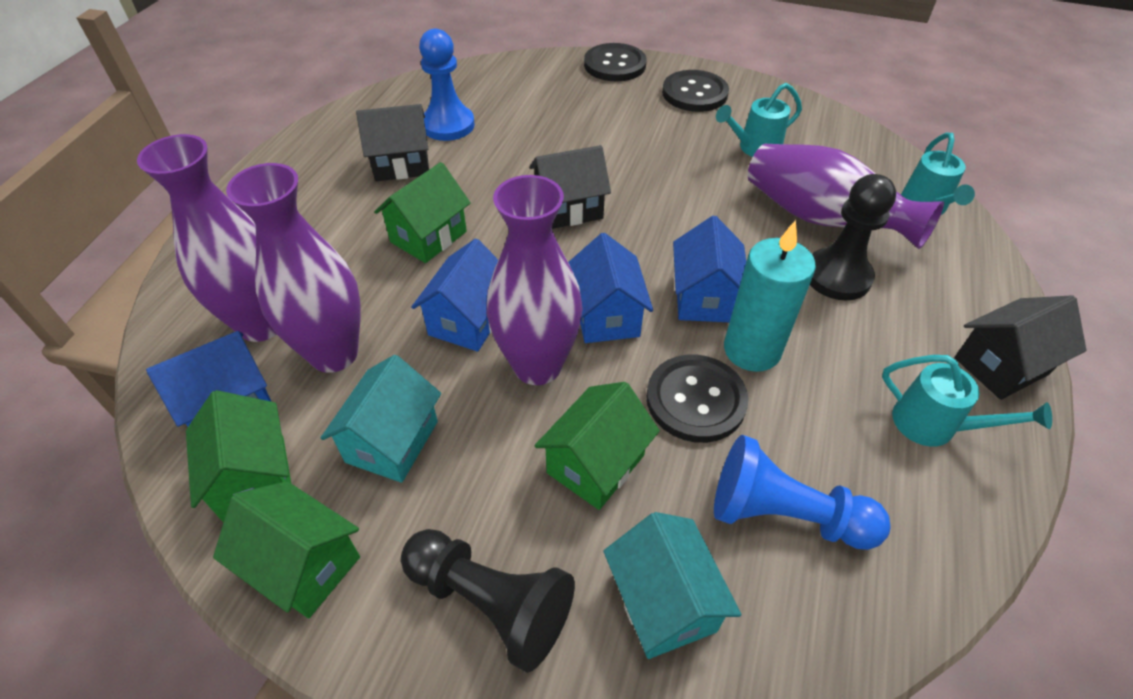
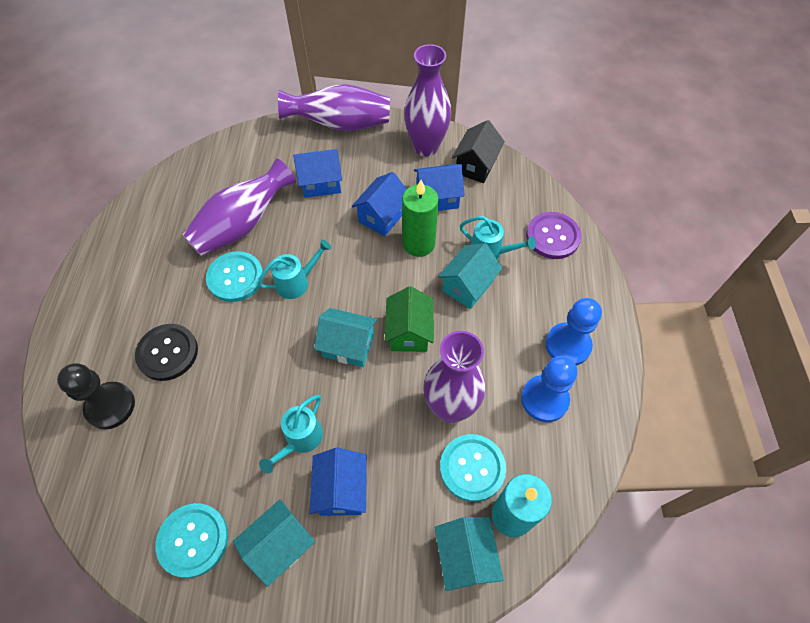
black button: 3 -> 1
black house: 3 -> 1
black pawn: 2 -> 1
green candle: 0 -> 1
green house: 4 -> 1
purple button: 0 -> 1
turquoise button: 0 -> 3
turquoise house: 2 -> 4

